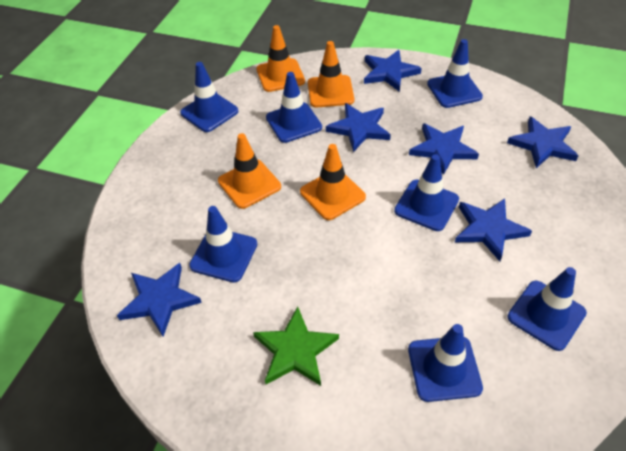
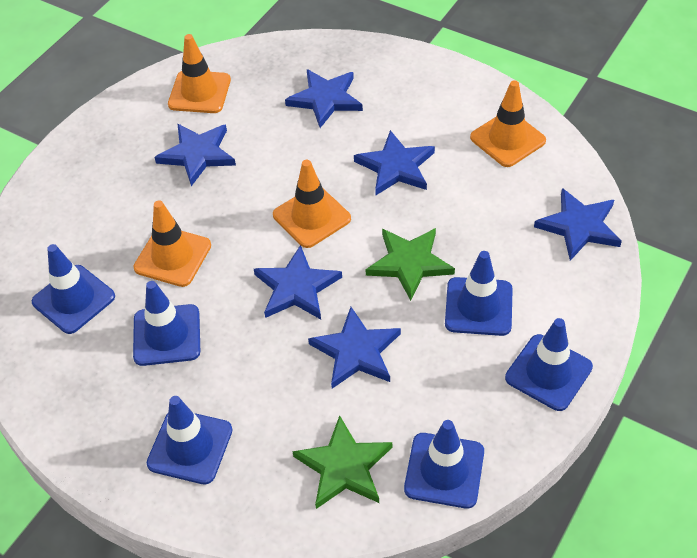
blue traffic cone: 7 -> 6
green star: 1 -> 2

